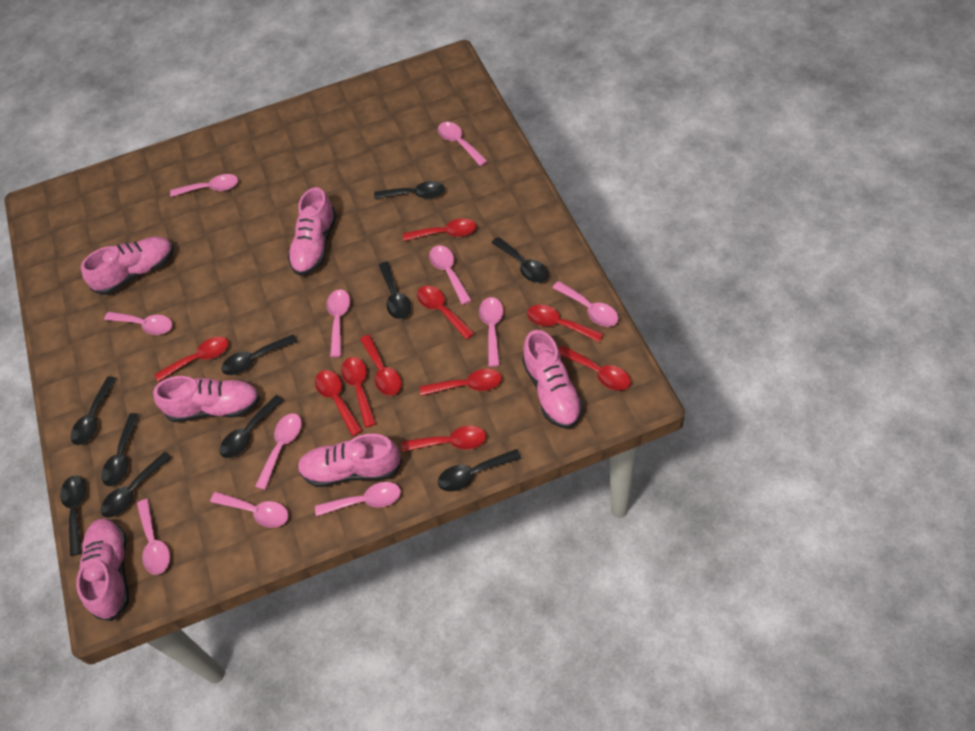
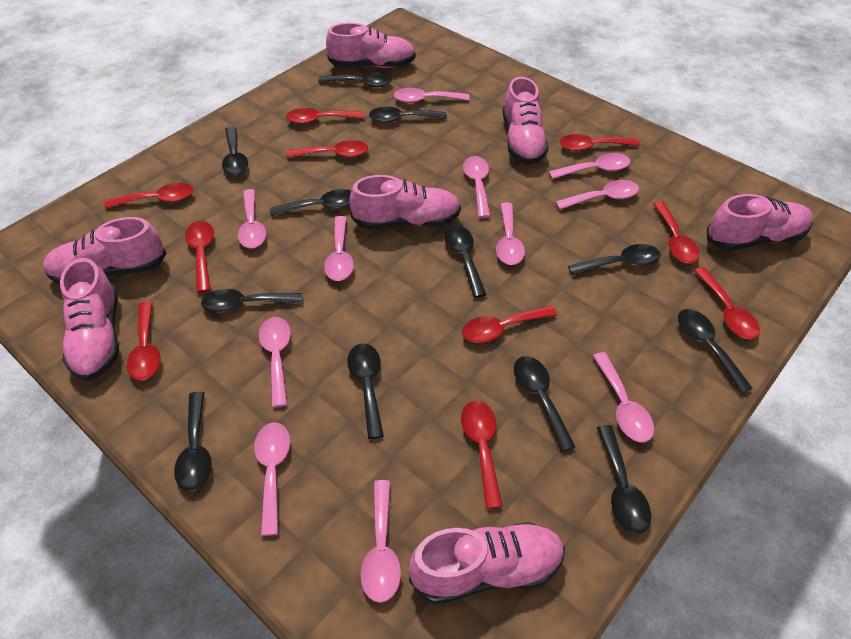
black spoon: 10 -> 12
pink shoe: 6 -> 7

